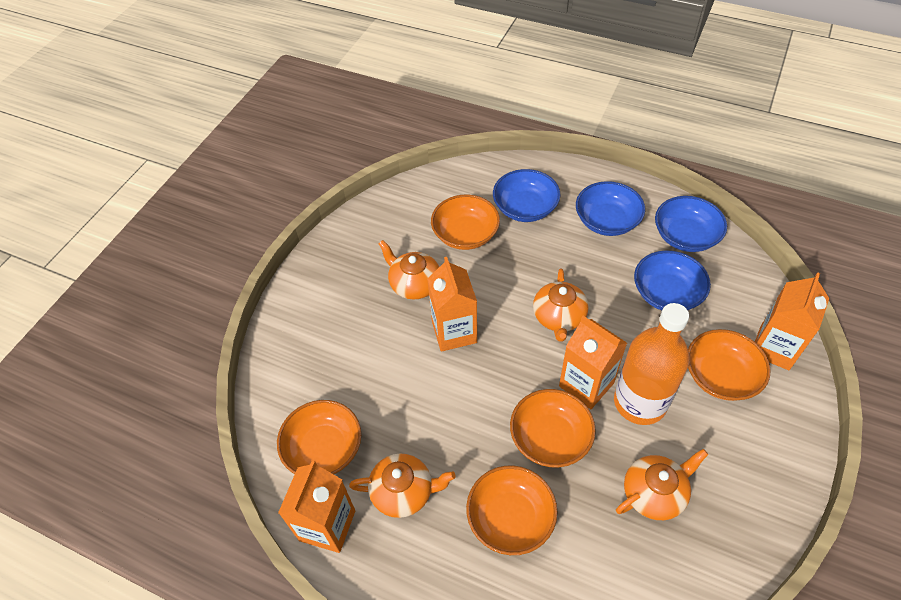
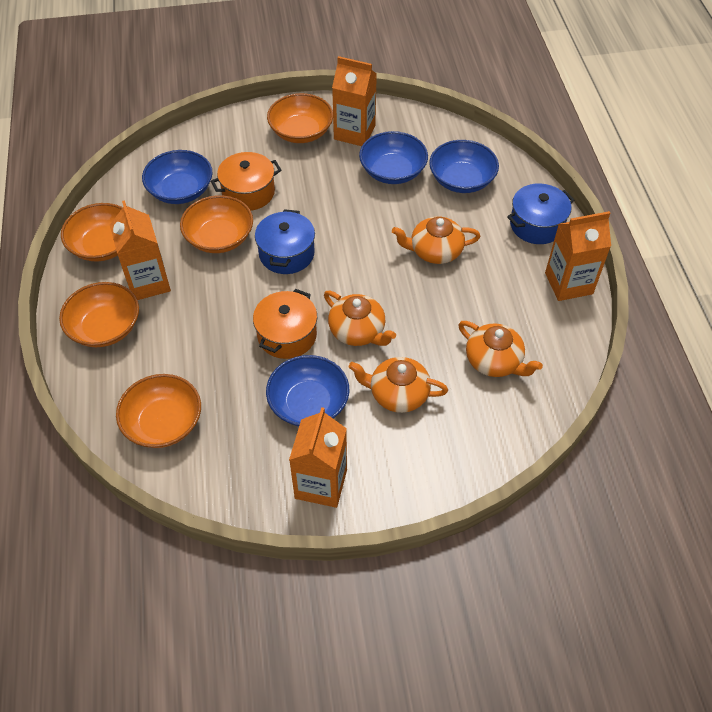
blue pot: 0 -> 2
orange bottle: 1 -> 0
orange pot: 0 -> 2

